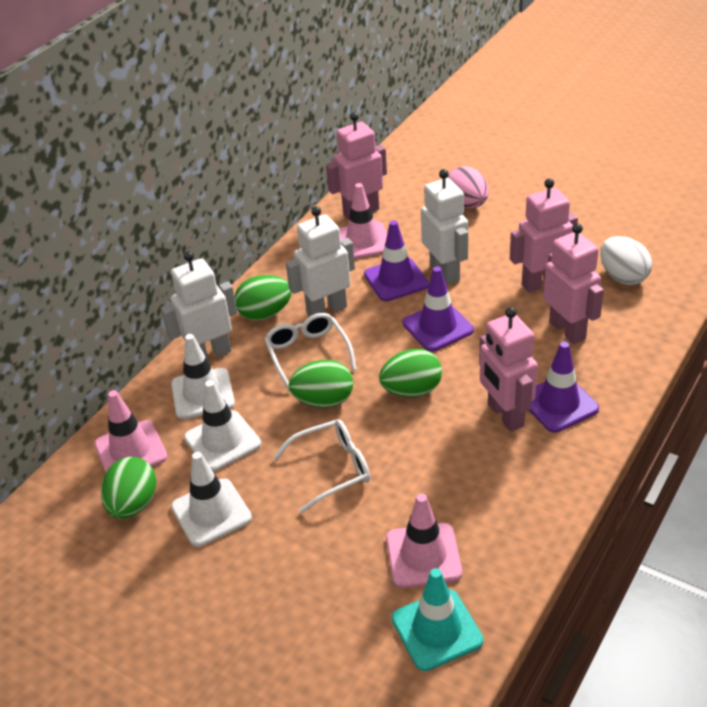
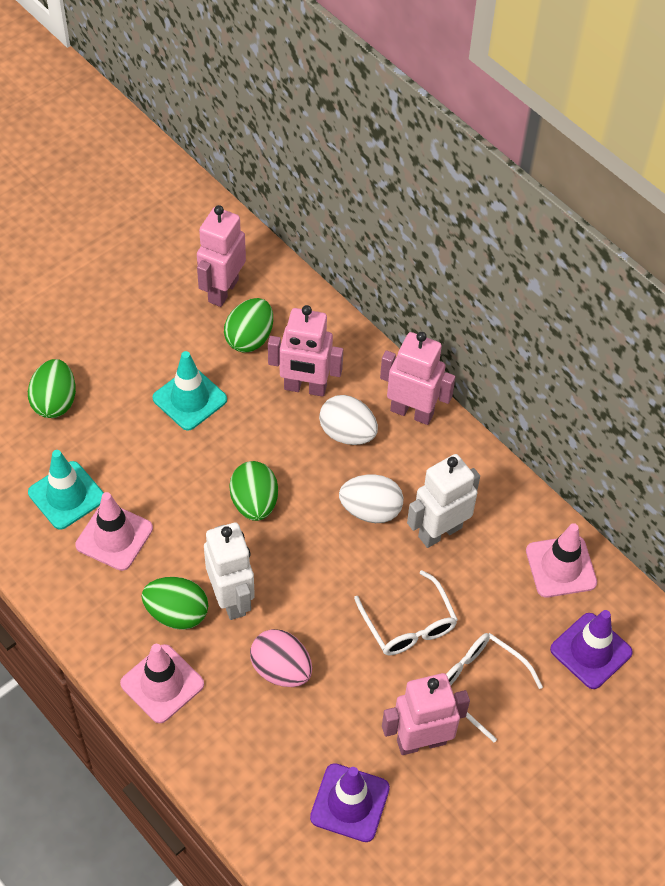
purple traffic cone: 3 -> 2
turquoise traffic cone: 1 -> 2
white egg: 1 -> 2
white robot: 3 -> 2
white traffic cone: 3 -> 0

